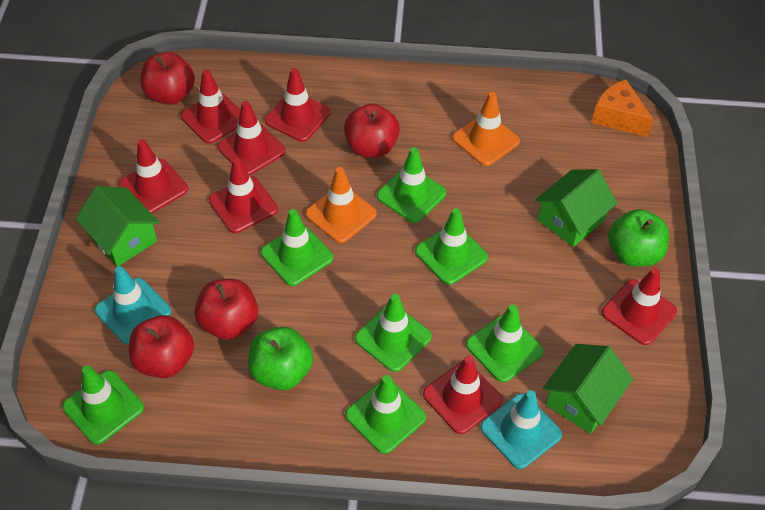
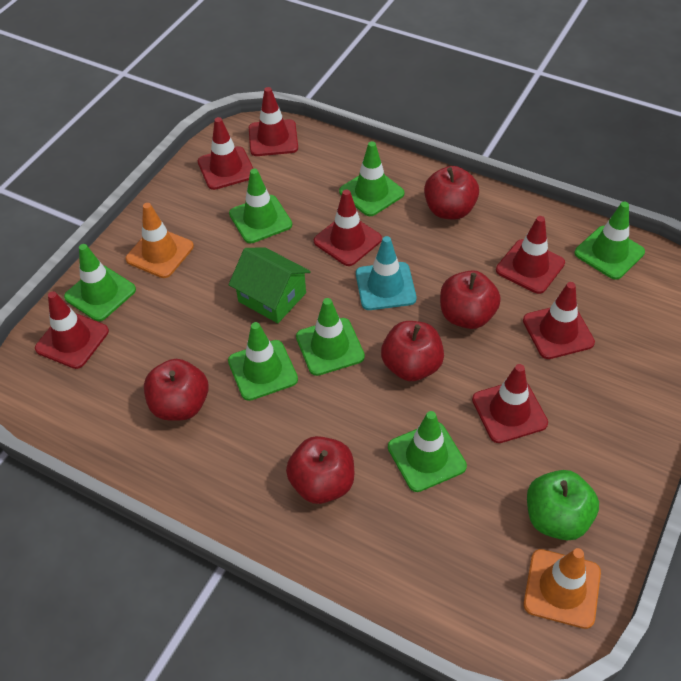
green apple: 2 -> 1
green house: 3 -> 1
orange cheese: 1 -> 0
red apple: 4 -> 5
turquoise traffic cone: 2 -> 1

